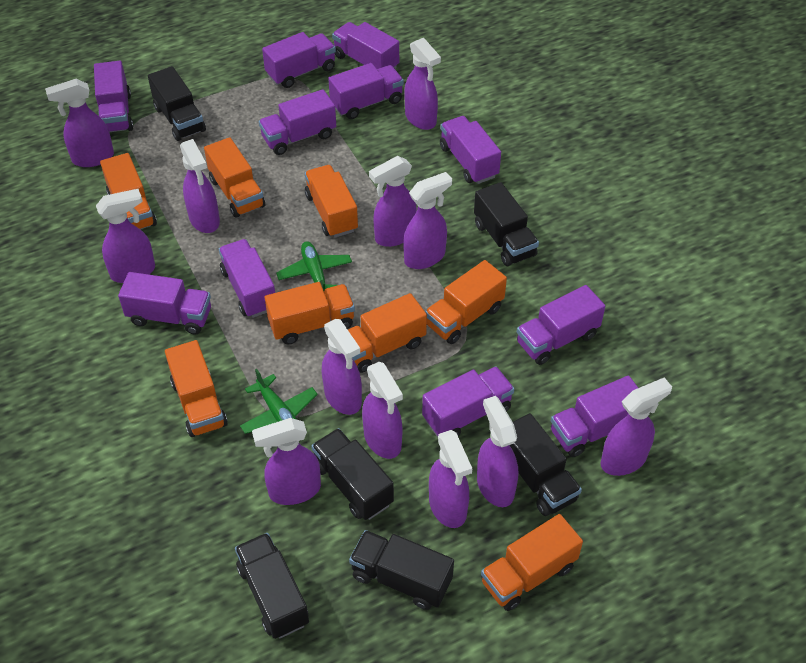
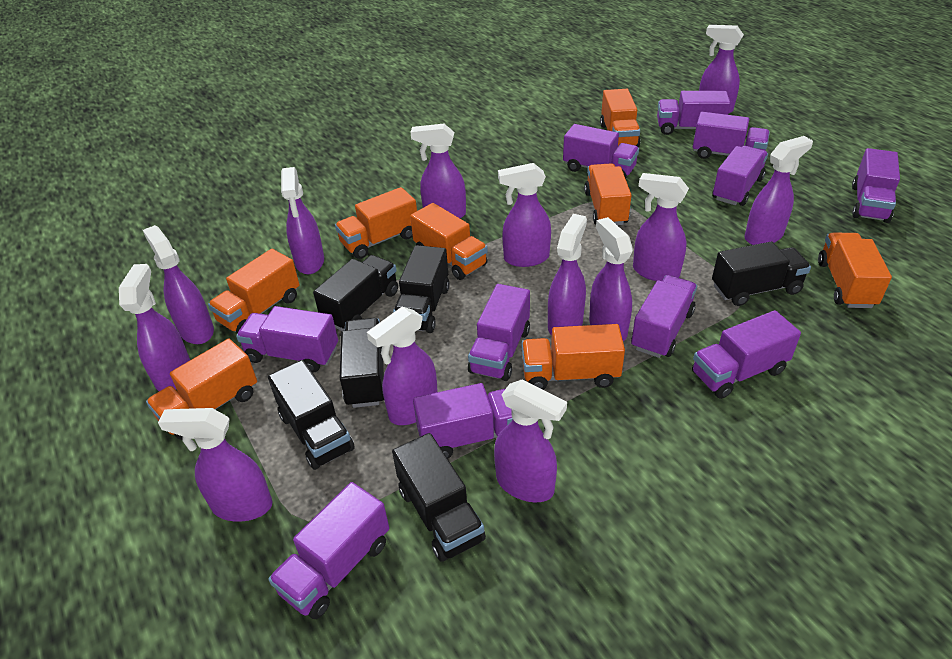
green plane: 2 -> 0
purple spray bottle: 12 -> 13

